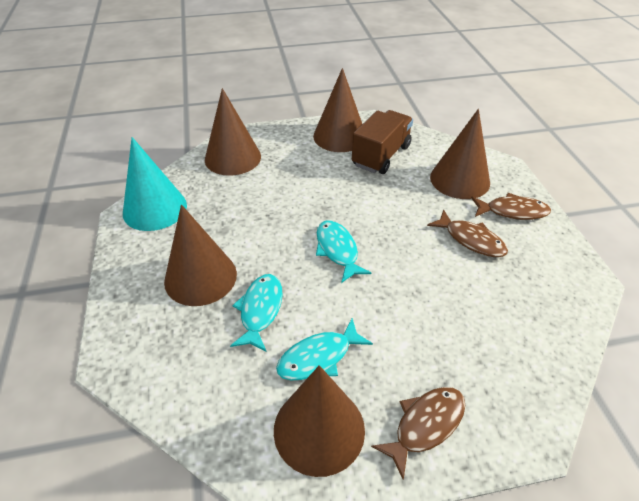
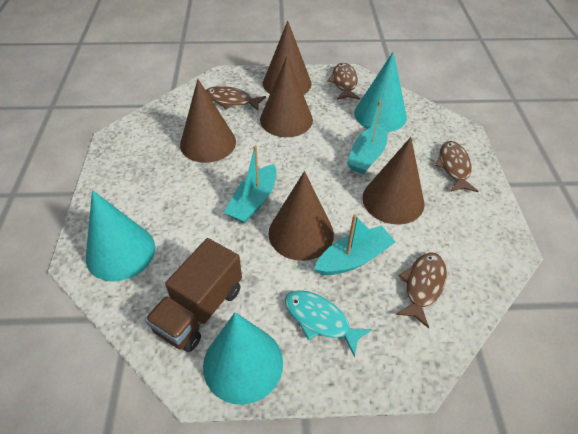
brown fish: 3 -> 4
turquoise boat: 0 -> 3
turquoise cone: 1 -> 3
turquoise fish: 3 -> 1

